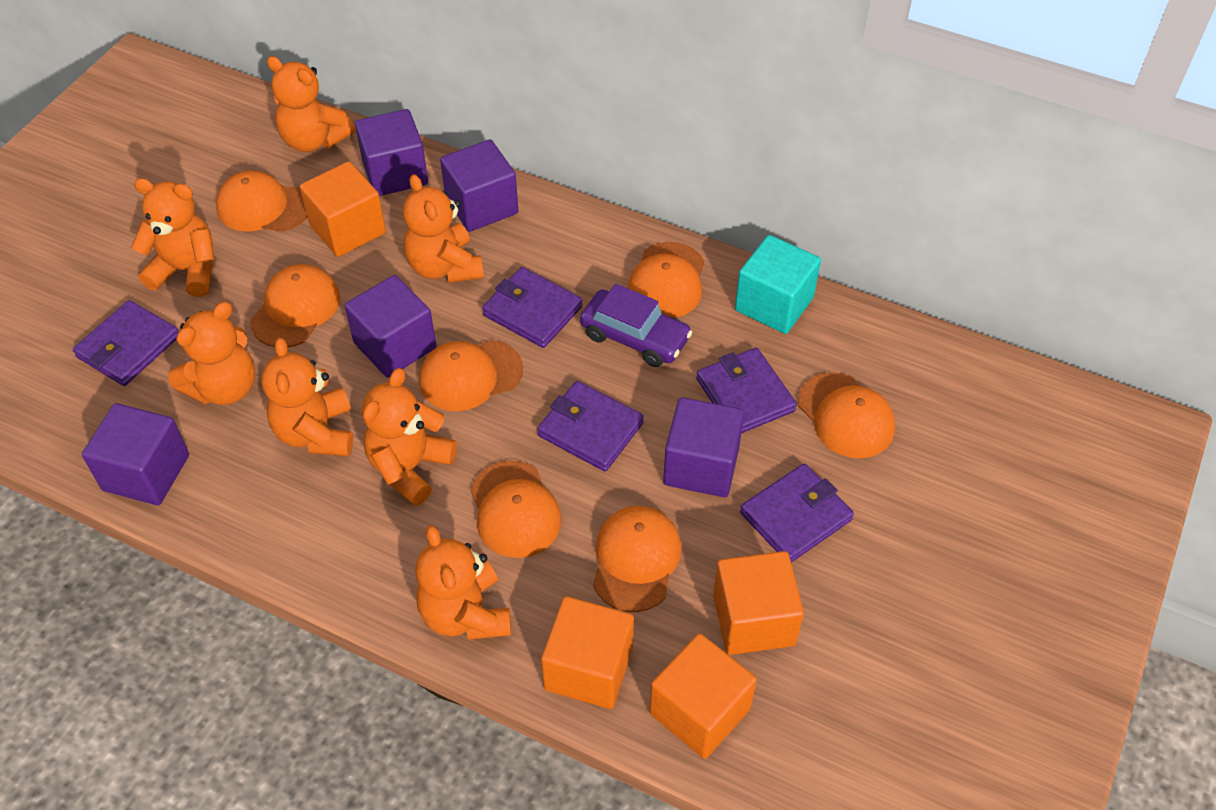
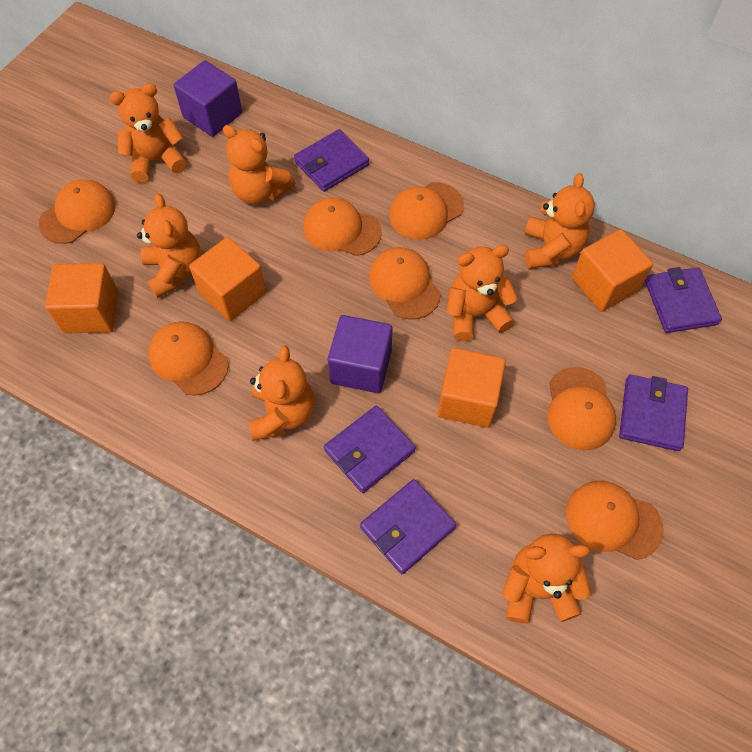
purple car: 1 -> 0
purple cube: 5 -> 2
turquoise cube: 1 -> 0

